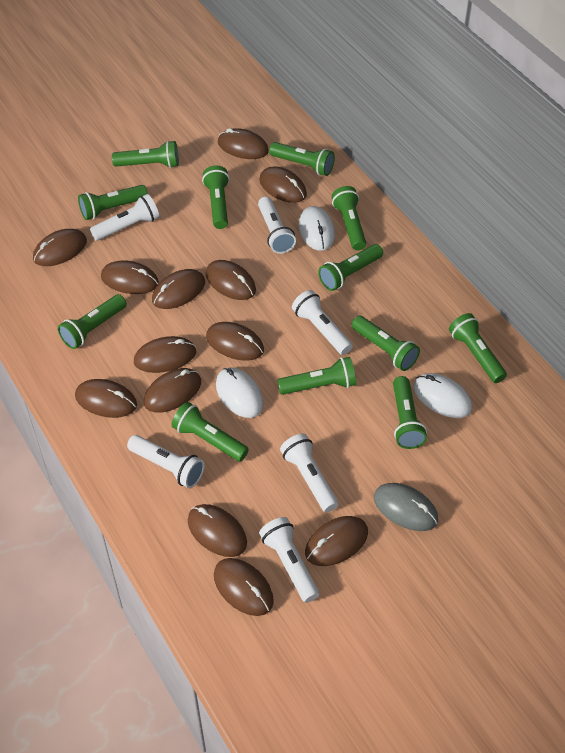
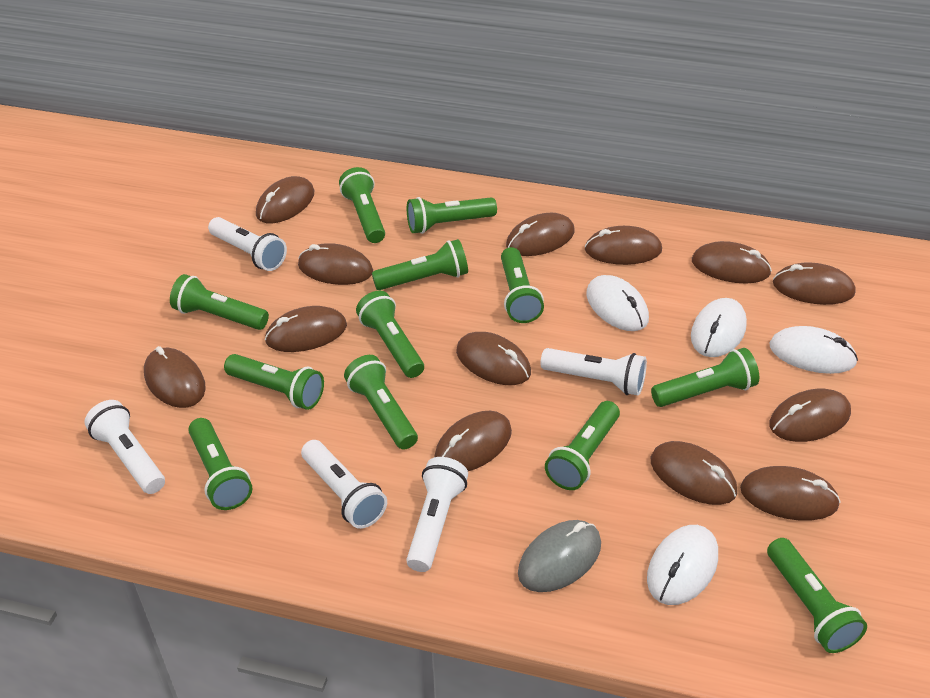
white flashlight: 6 -> 5
white mouse: 3 -> 4

